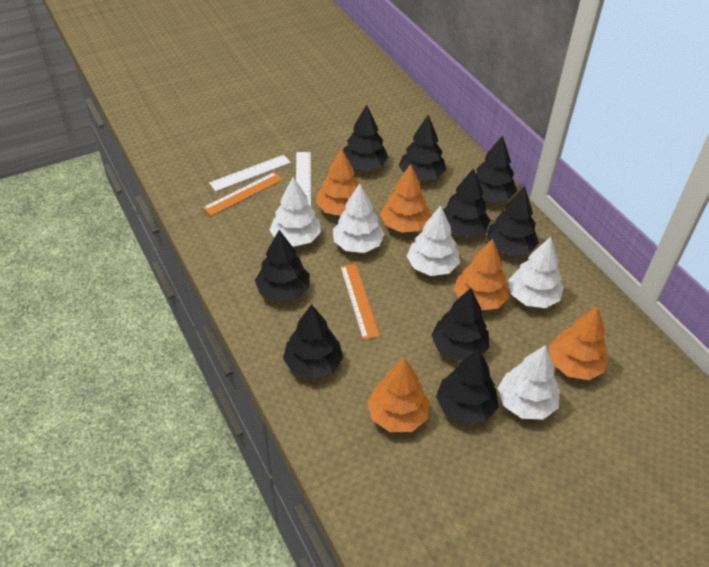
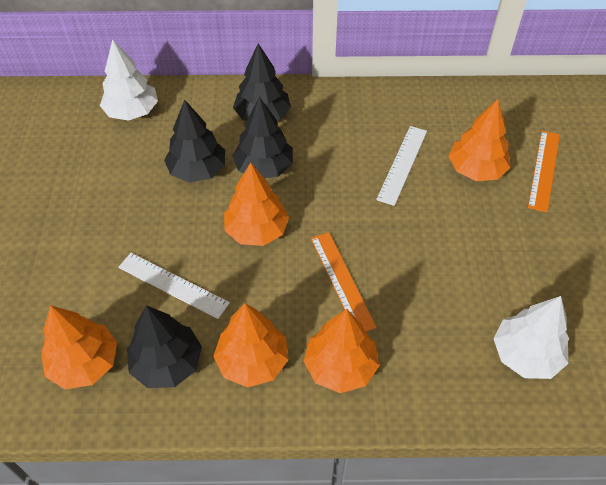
black tree: 9 -> 4
white tree: 5 -> 2

